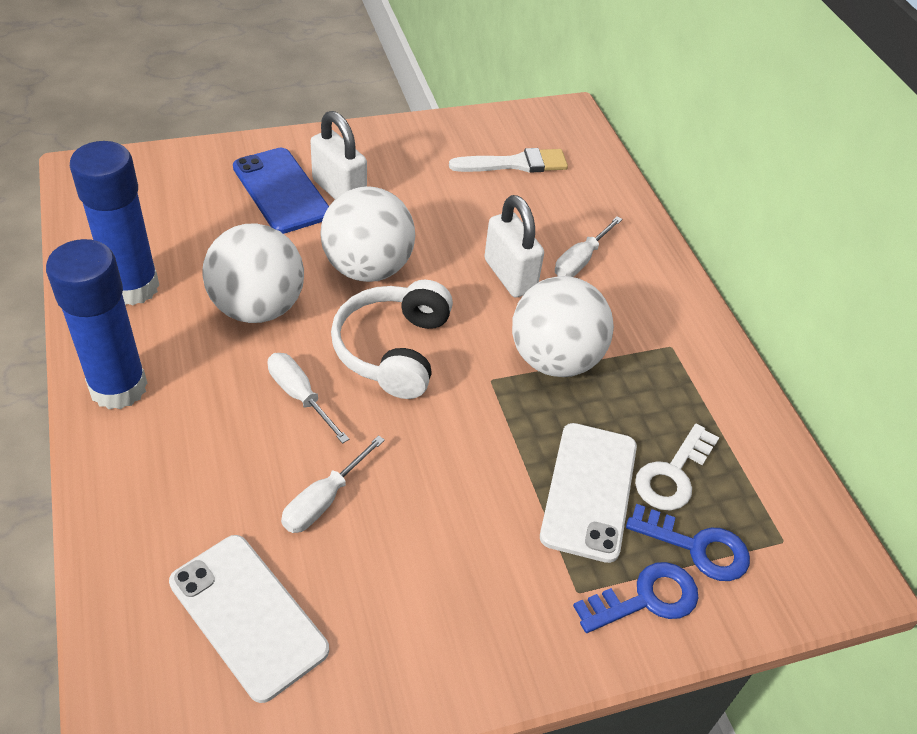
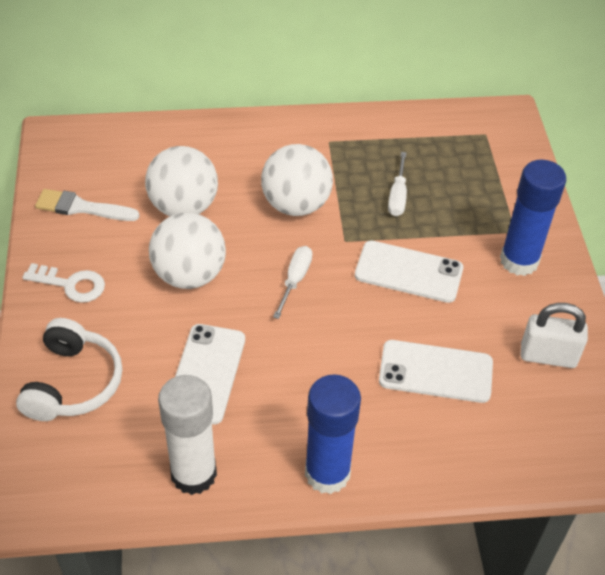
blue key: 2 -> 0
blue phone: 1 -> 0
white glue stick: 0 -> 1
white padlock: 2 -> 1
white phone: 2 -> 3
white screwdriver: 3 -> 2

